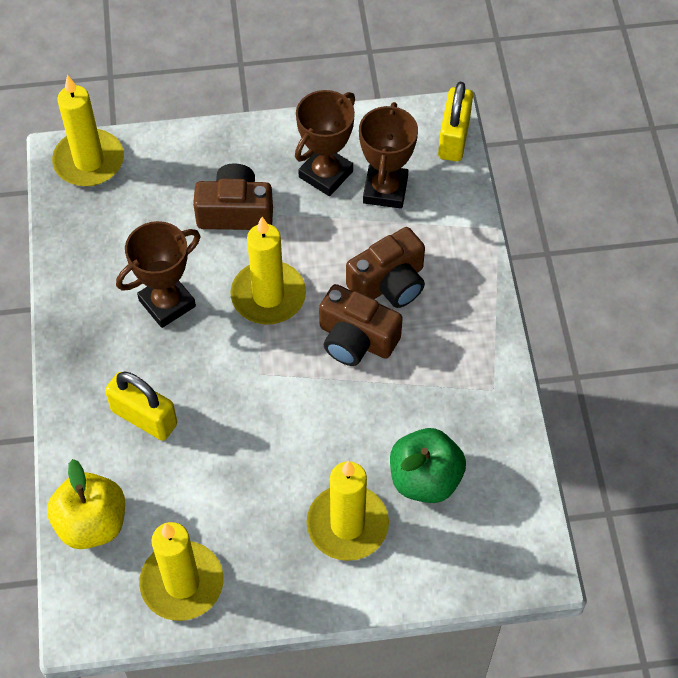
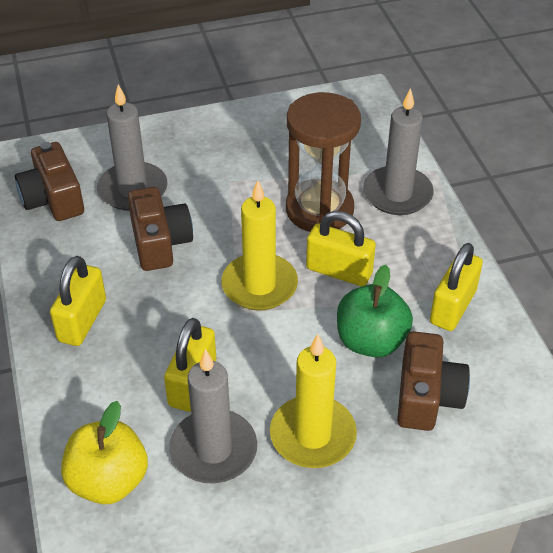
brown hourglass: 0 -> 1
brown trophy: 3 -> 0
grey candle: 0 -> 3
yellow candle: 4 -> 2
yellow padlock: 2 -> 4

